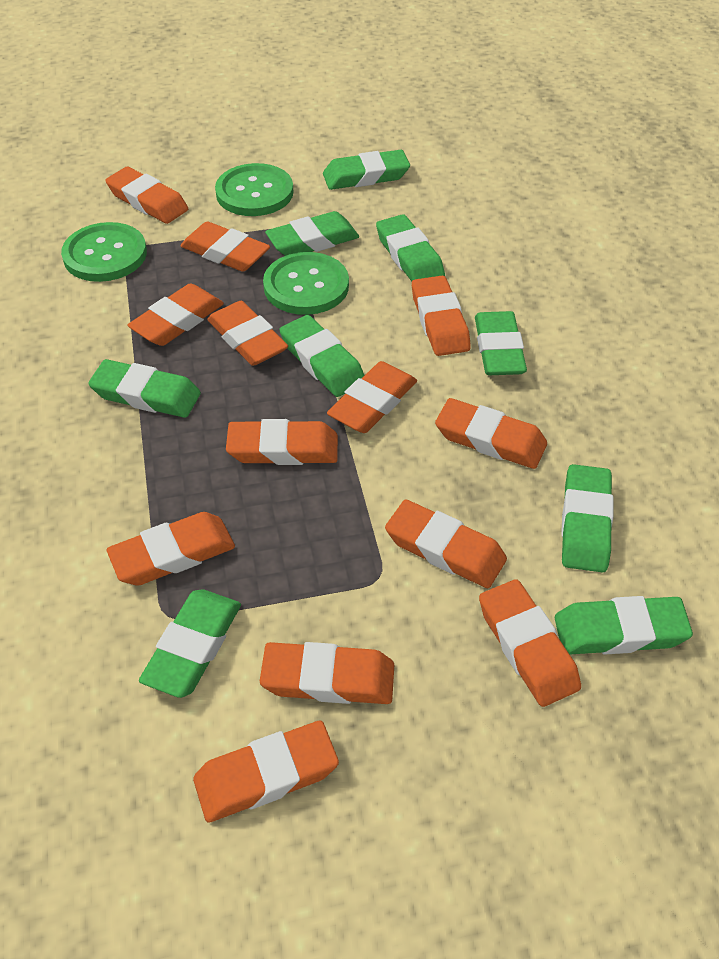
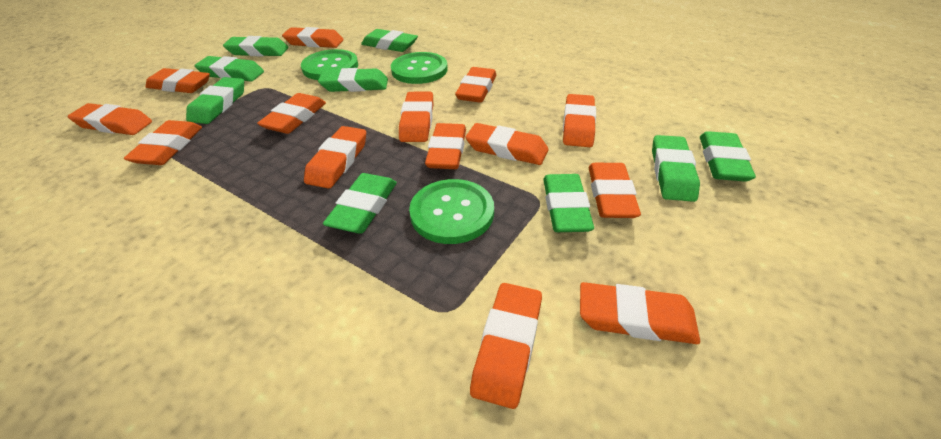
orange eraser: 13 -> 14

